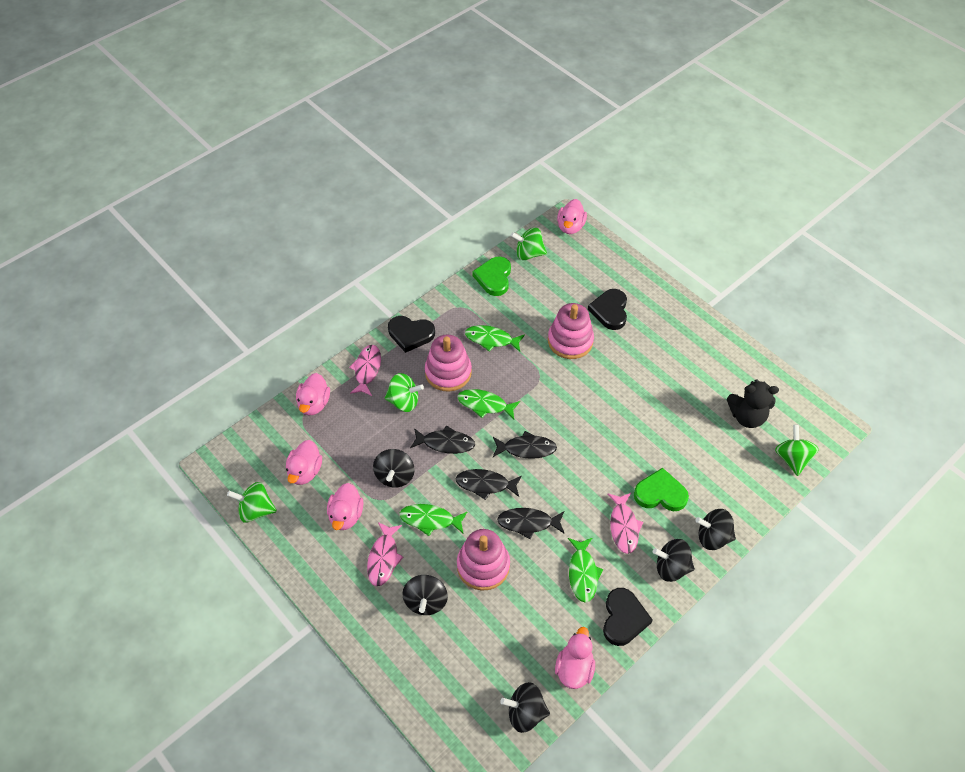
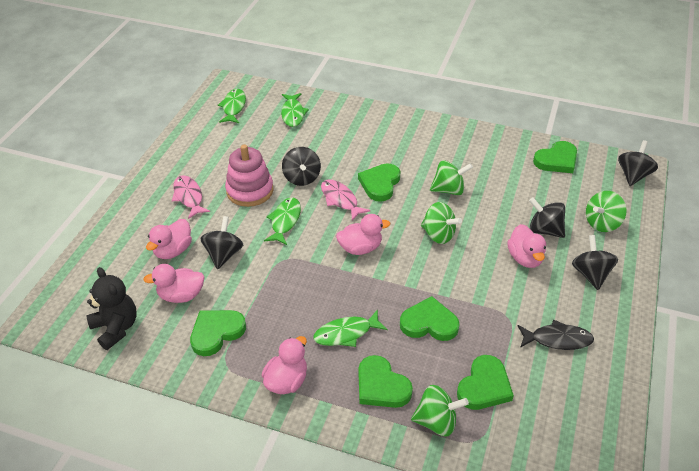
black fish: 4 -> 1
black heart: 3 -> 0
green heart: 2 -> 6
pink fish: 3 -> 2
pink stacking toy: 3 -> 1

